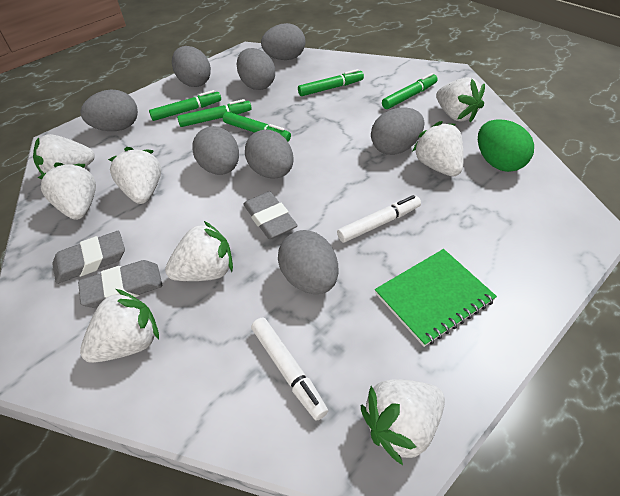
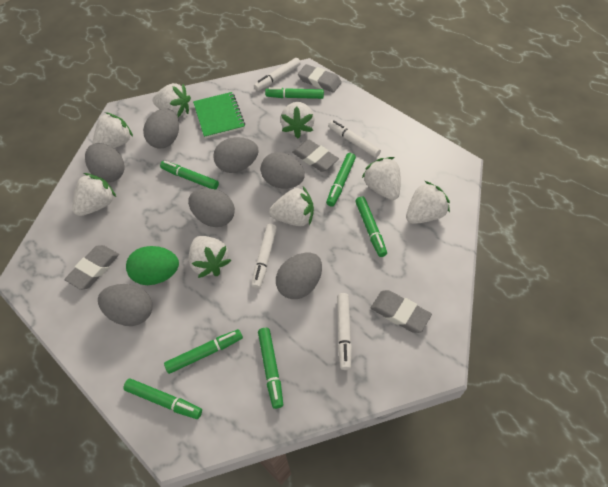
green marker: 5 -> 7
grey egg: 8 -> 7
grey eraser: 3 -> 4
white marker: 2 -> 4

